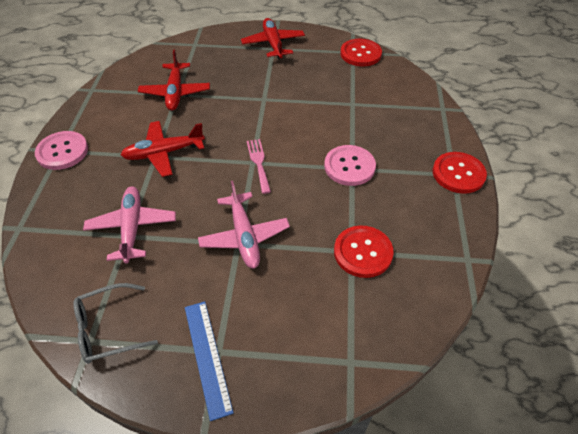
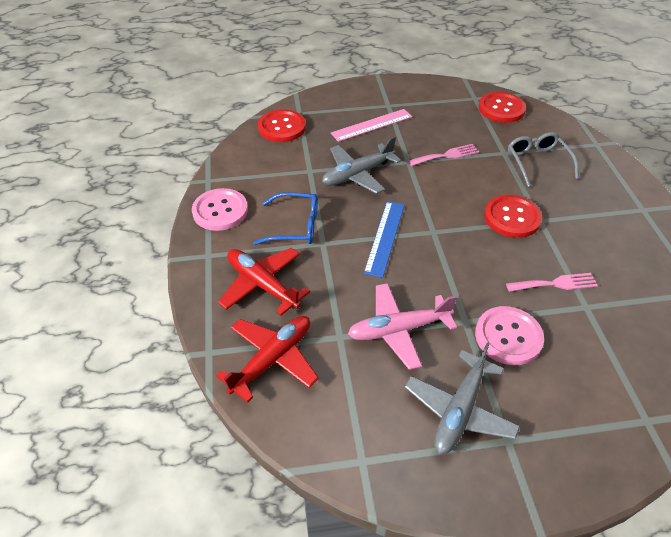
blue glasses: 0 -> 1
grey plane: 0 -> 2
pink fork: 1 -> 2
pink plane: 2 -> 1
pink ruler: 0 -> 1
red plane: 3 -> 2

